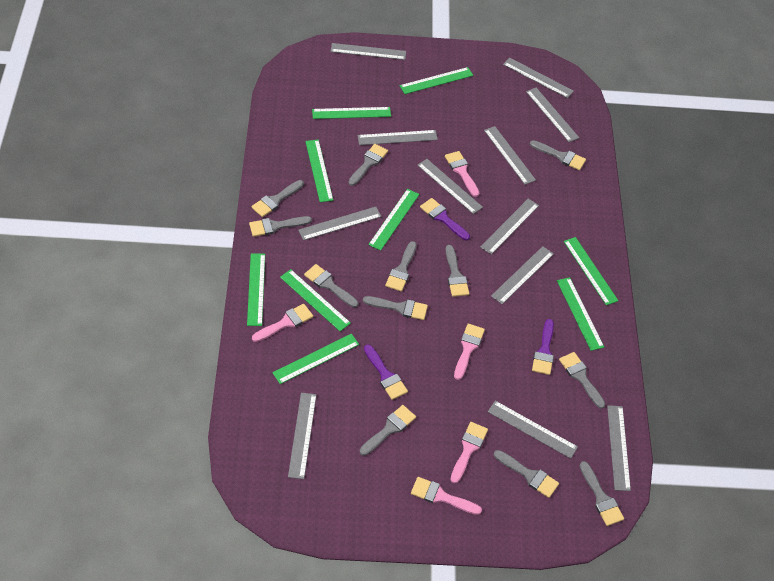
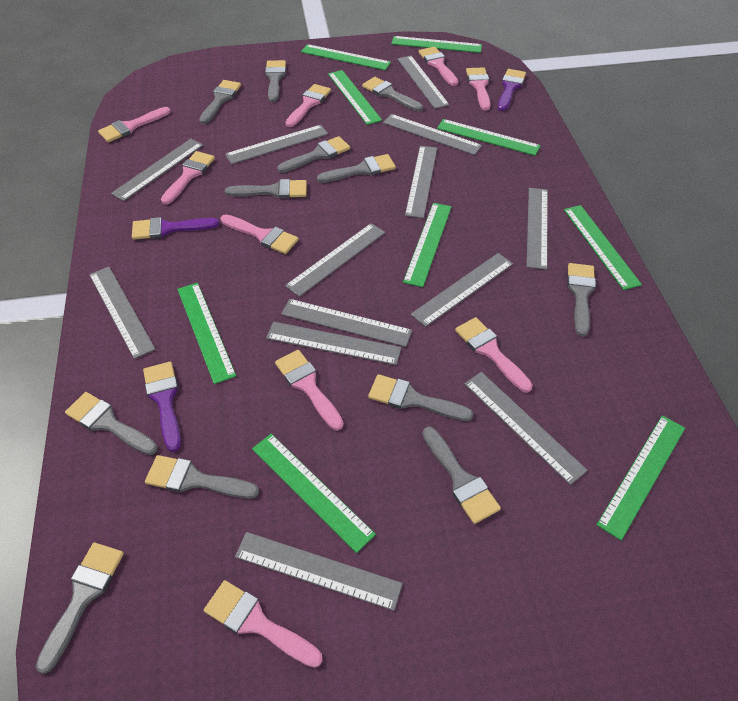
grey ruler: 12 -> 13
pink brush: 5 -> 9

